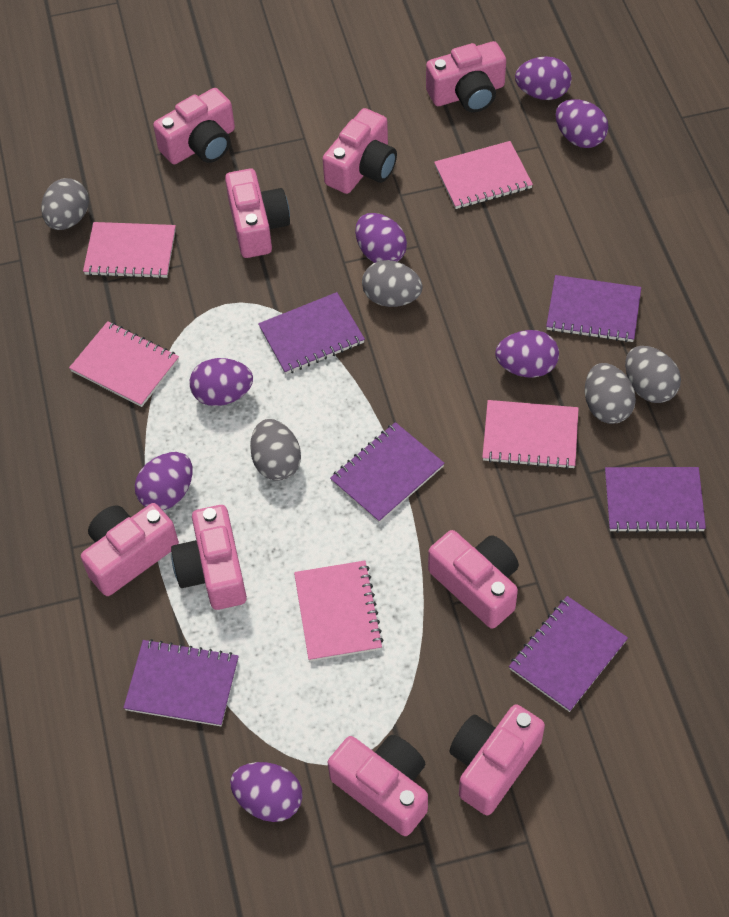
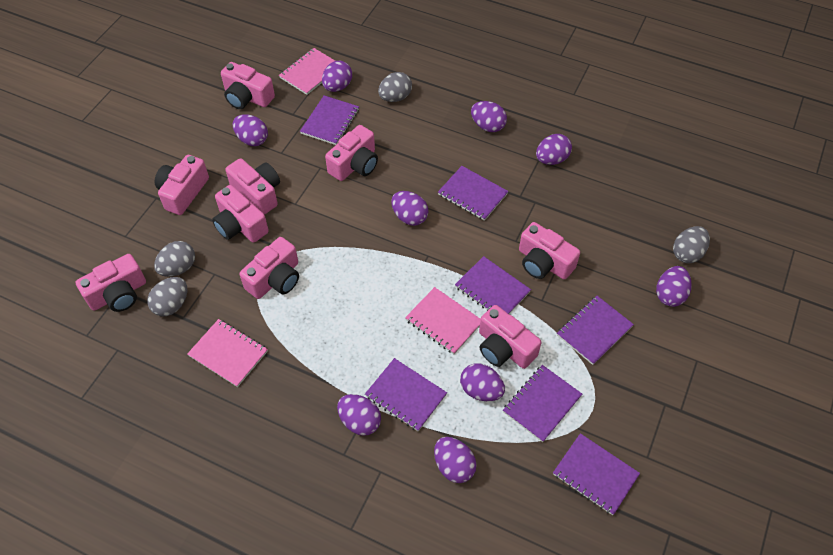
grey egg: 5 -> 4
pink notebook: 5 -> 3
purple egg: 7 -> 9
purple notebook: 6 -> 7

